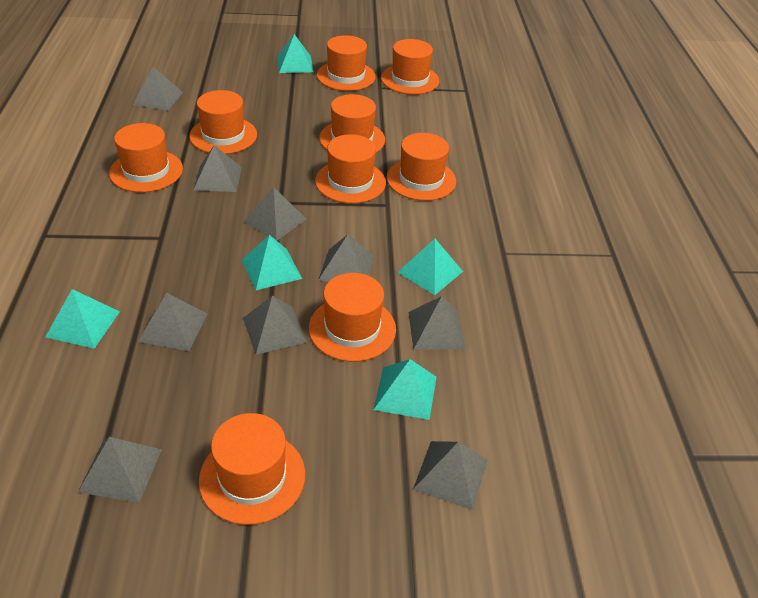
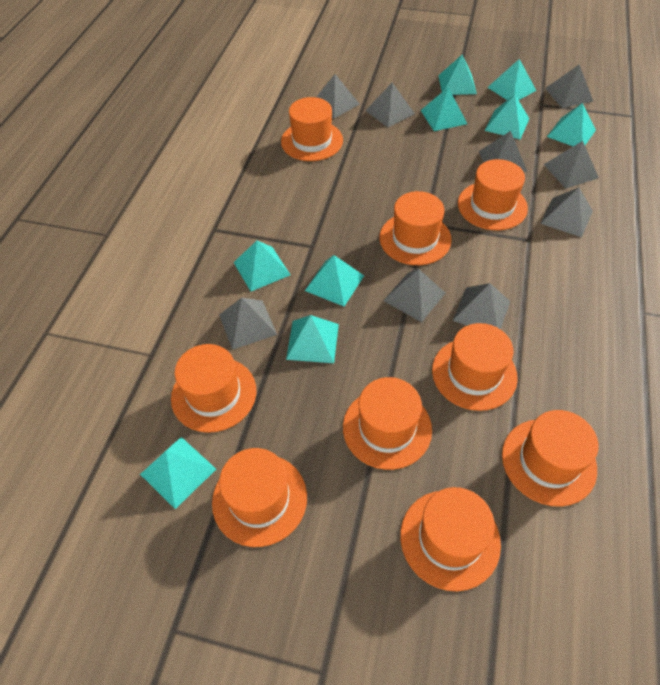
turquoise pyramid: 5 -> 9

